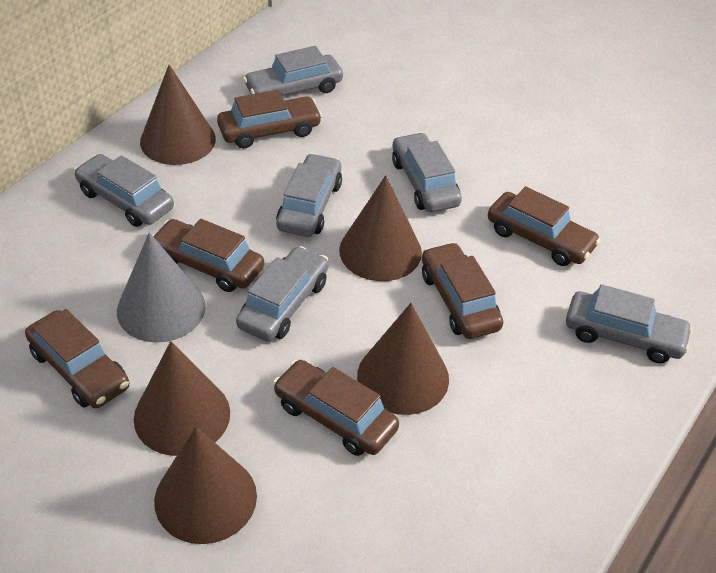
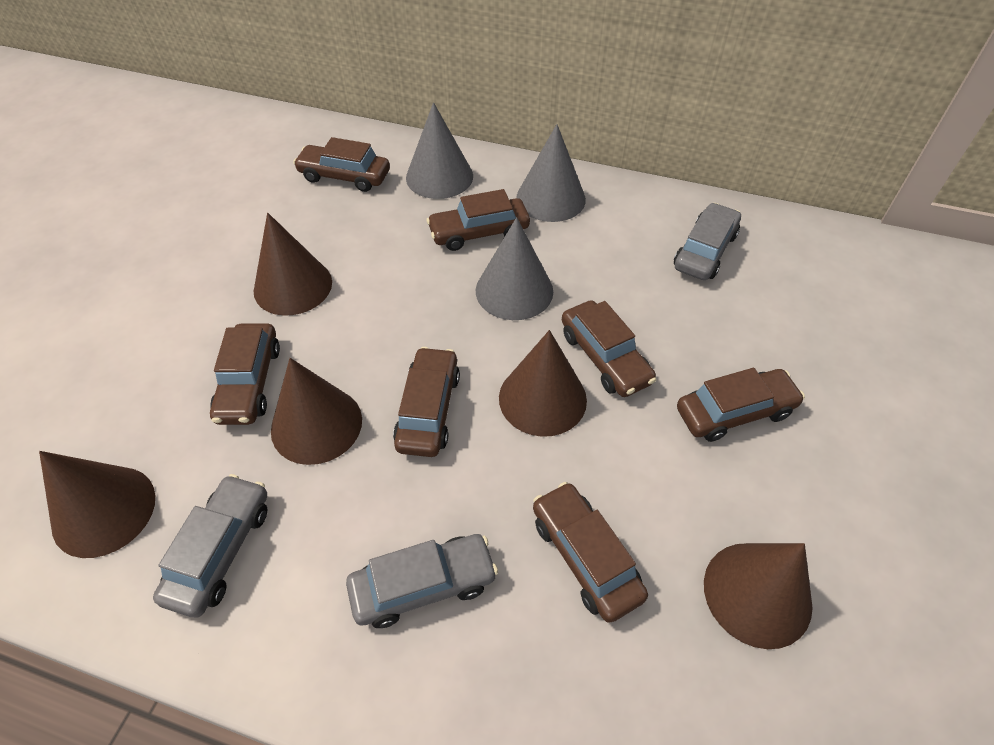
brown car: 6 -> 7
grey car: 6 -> 3
grey cone: 1 -> 3

